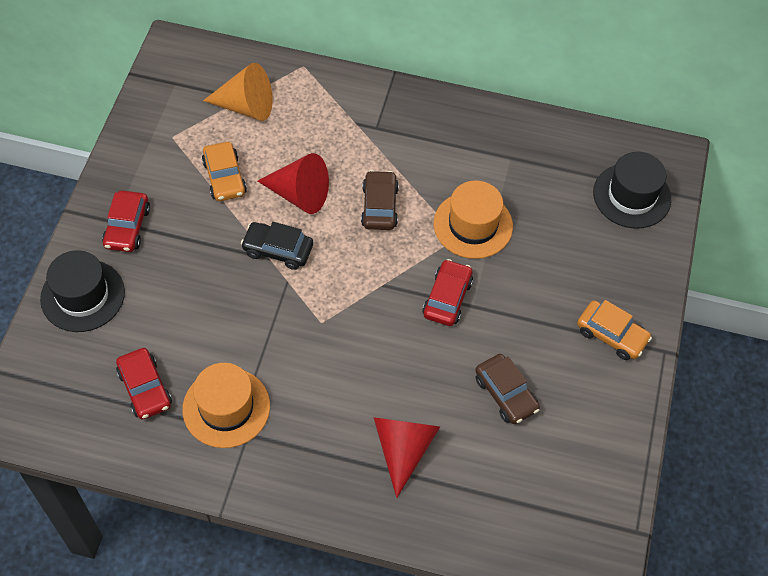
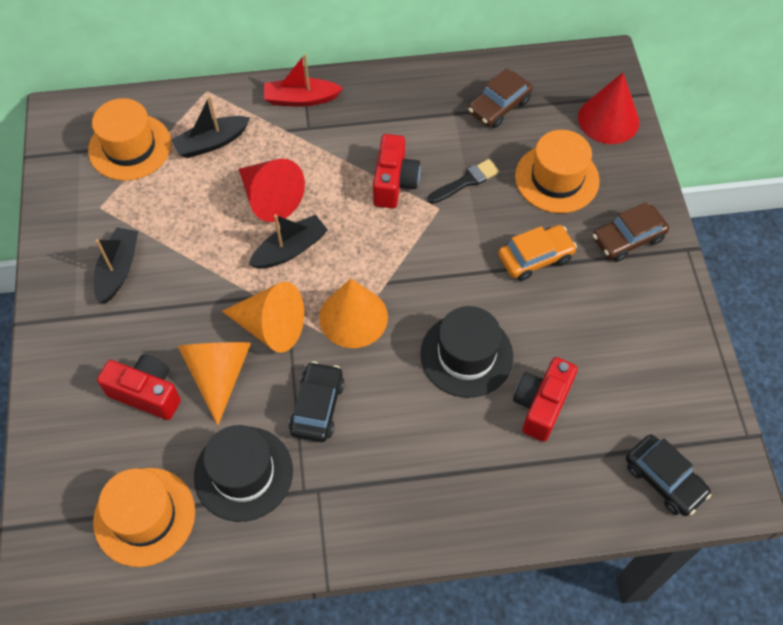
black boat: 0 -> 3
black brush: 0 -> 1
black car: 1 -> 2
orange car: 2 -> 1
orange cone: 1 -> 3
orange hat: 2 -> 3
red boat: 0 -> 1
red camera: 0 -> 3
red car: 3 -> 0

